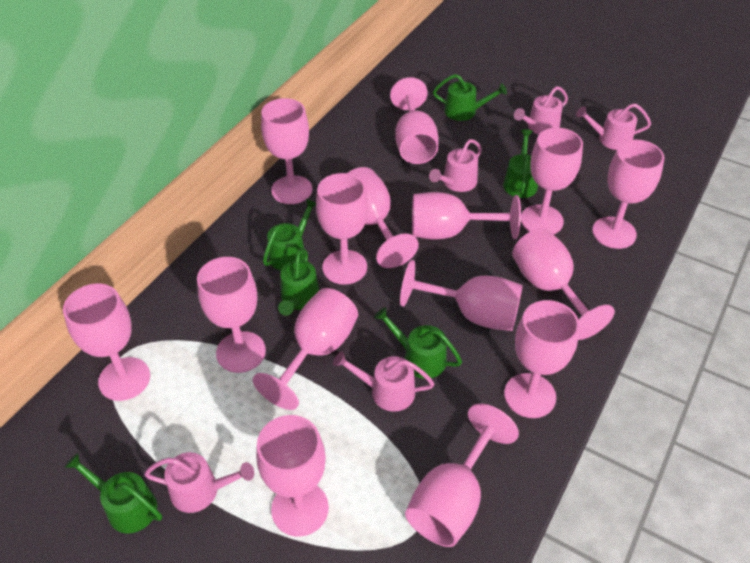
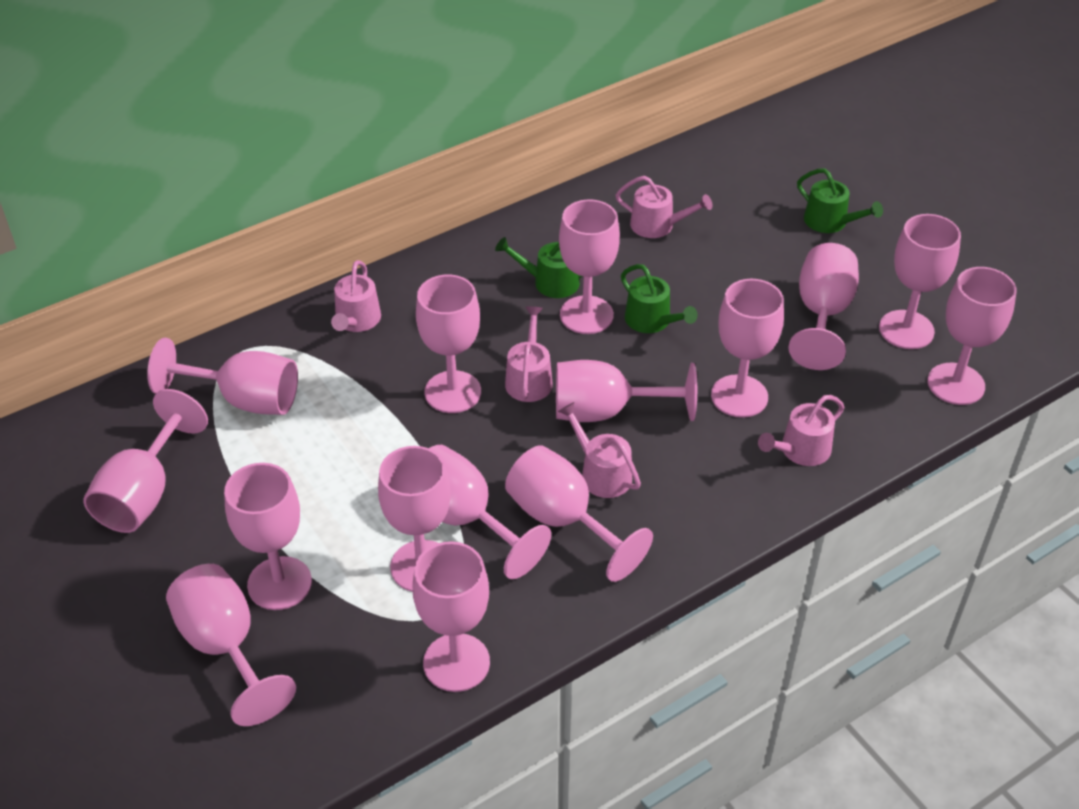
green watering can: 6 -> 3

